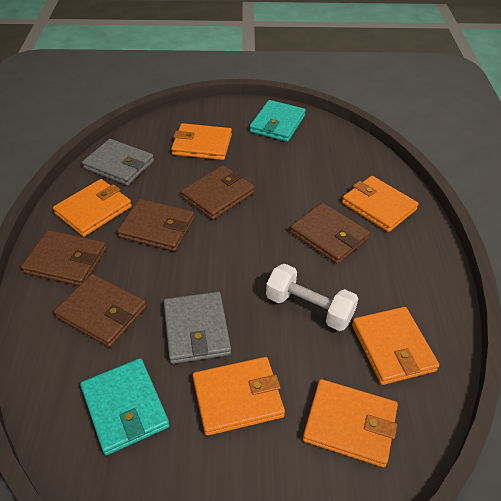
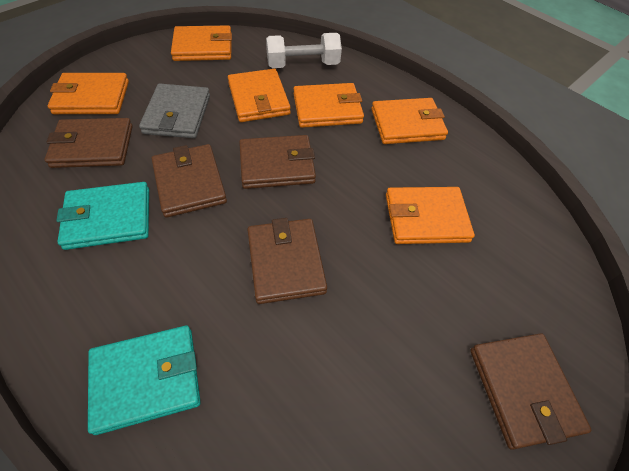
grey wallet: 2 -> 1

